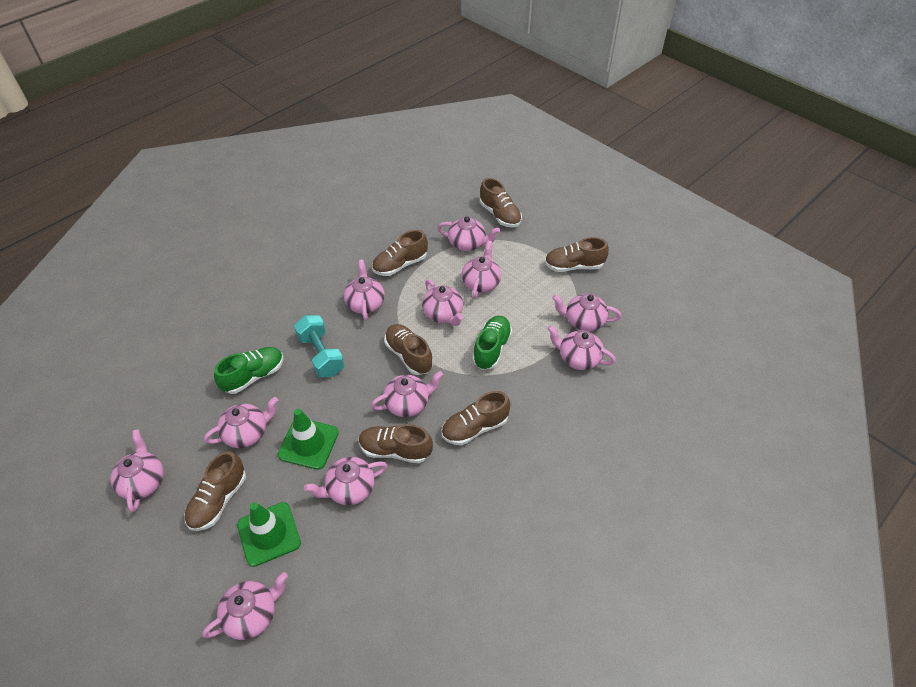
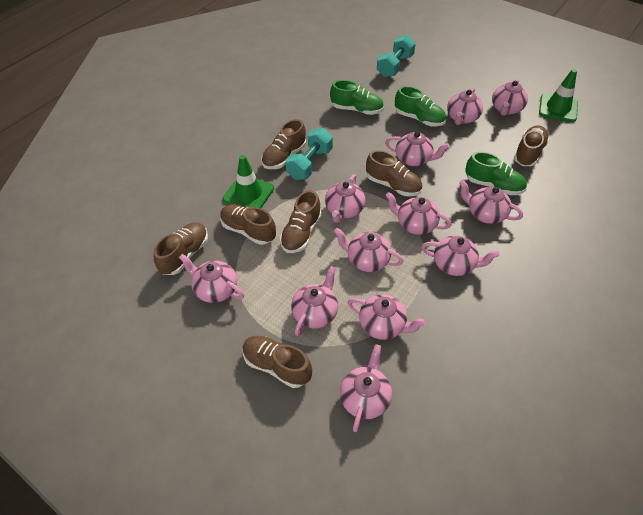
green shoe: 2 -> 3
pink teapot: 11 -> 12
turquoise dumbbell: 1 -> 2

